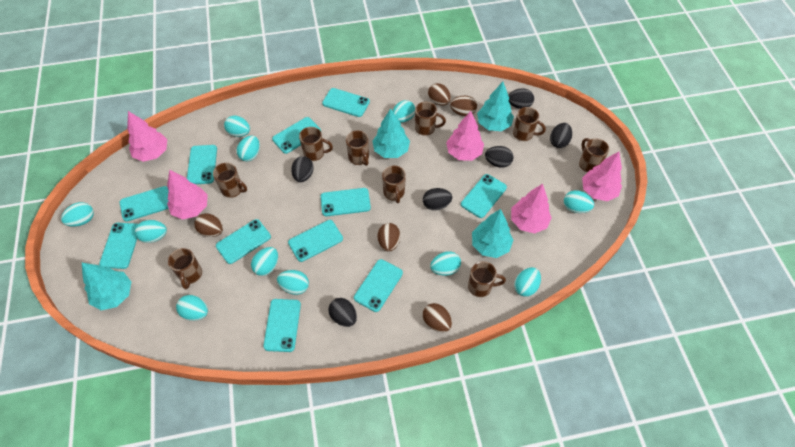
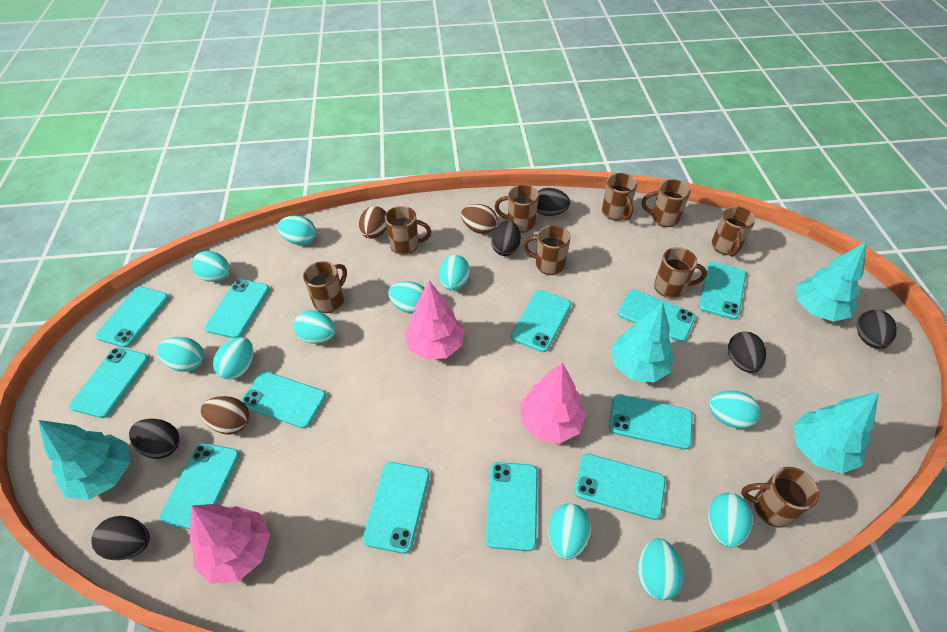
brown egg: 5 -> 3
pink tree: 5 -> 3
turquoise phone: 11 -> 12

